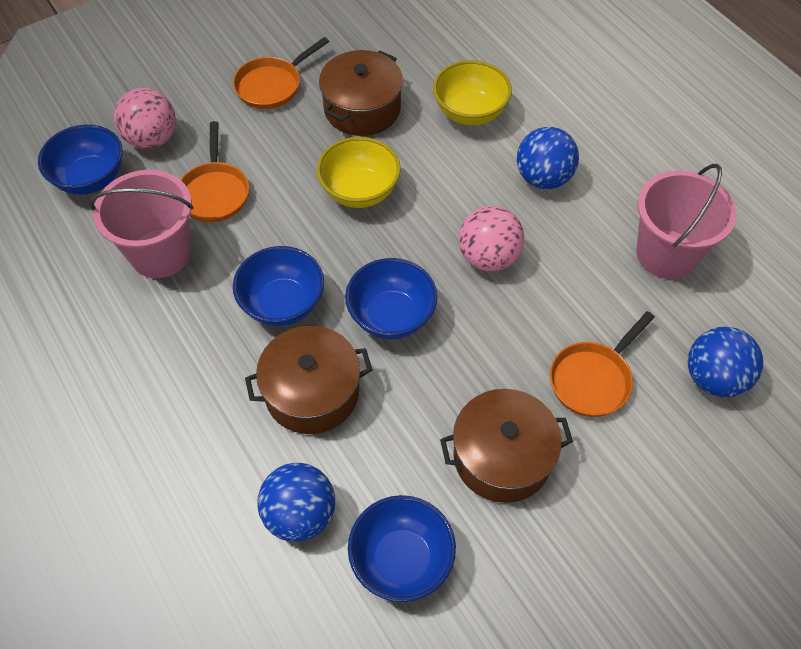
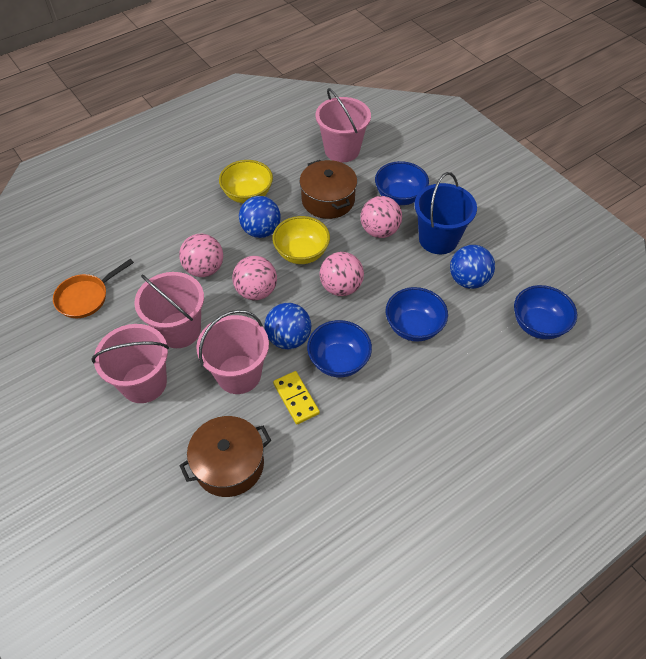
blue bucket: 0 -> 1
brown pot: 3 -> 2
orange pan: 3 -> 1
pink ball: 2 -> 4
pink bucket: 2 -> 4
yellow domino: 0 -> 1

